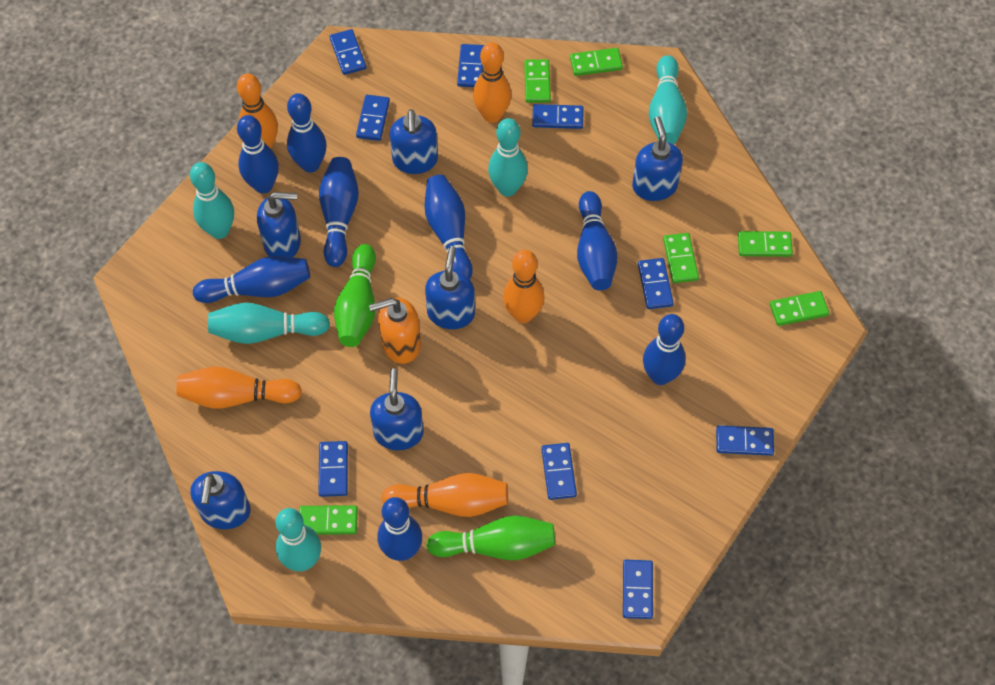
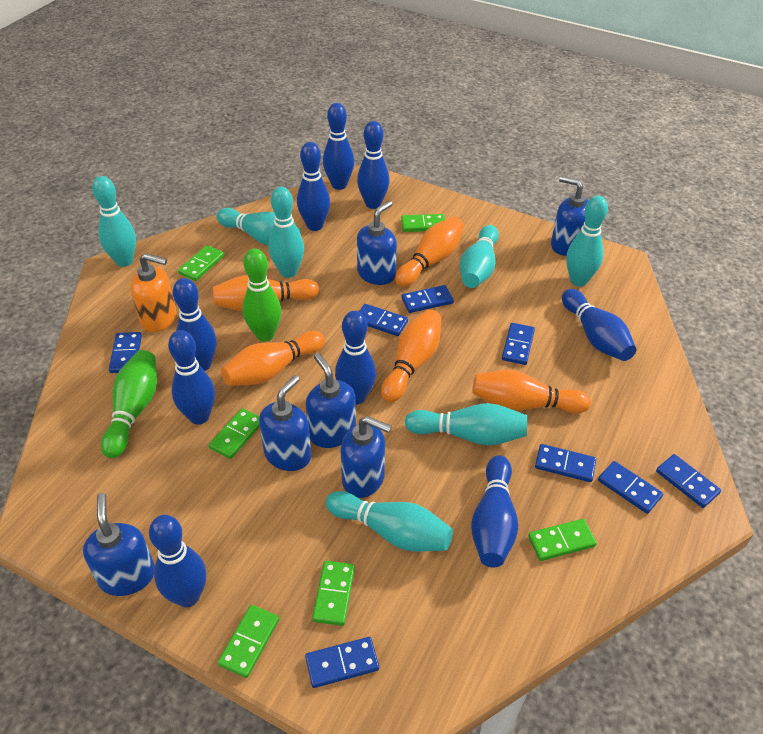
blue bowling pin: 8 -> 9
blue domino: 9 -> 8
turquoise bowling pin: 5 -> 7

